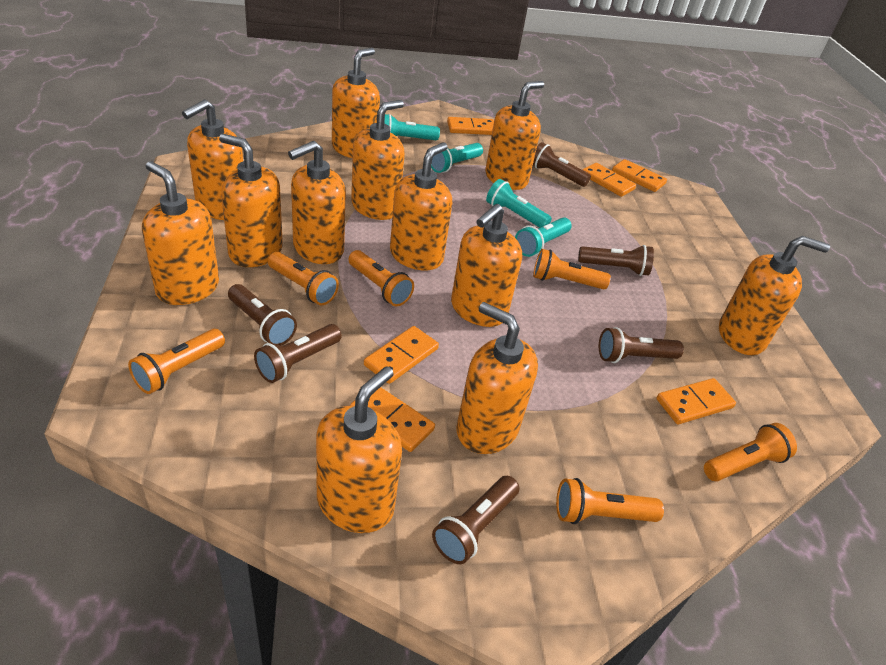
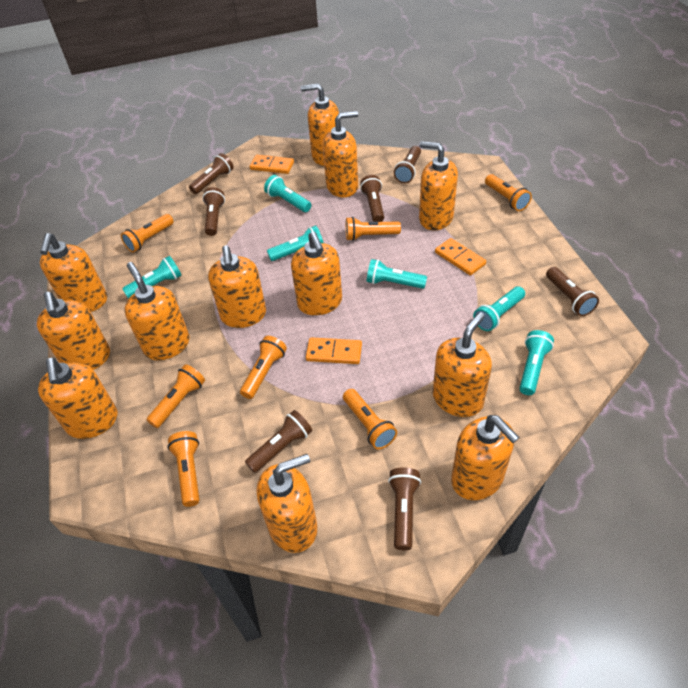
brown flashlight: 6 -> 7
orange domino: 6 -> 3
orange flashlight: 6 -> 7
turquoise flashlight: 4 -> 6

